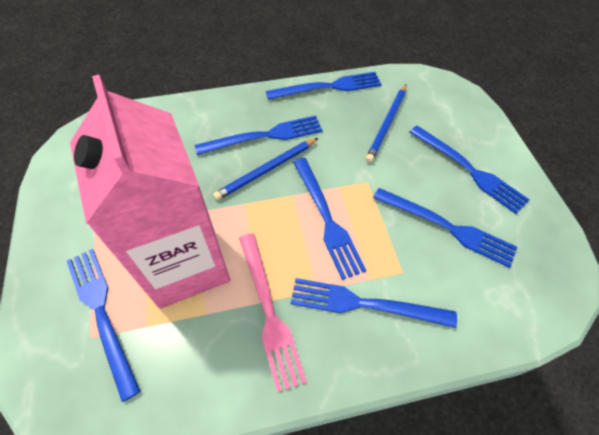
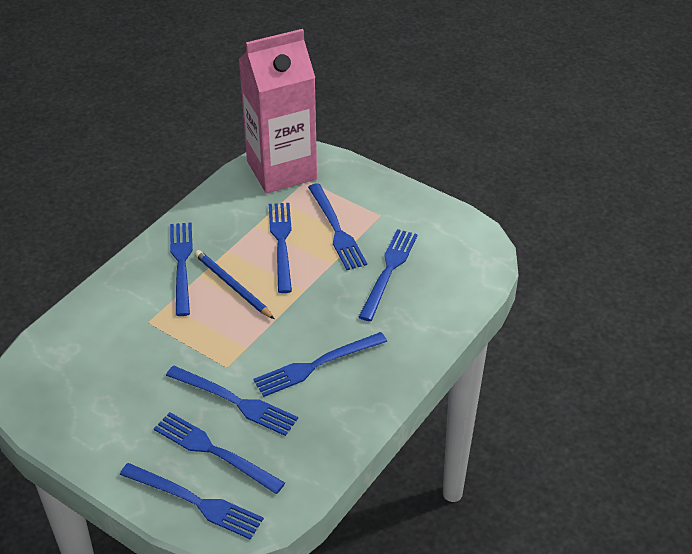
blue fork: 7 -> 8
blue pencil: 2 -> 1
pink fork: 1 -> 0

